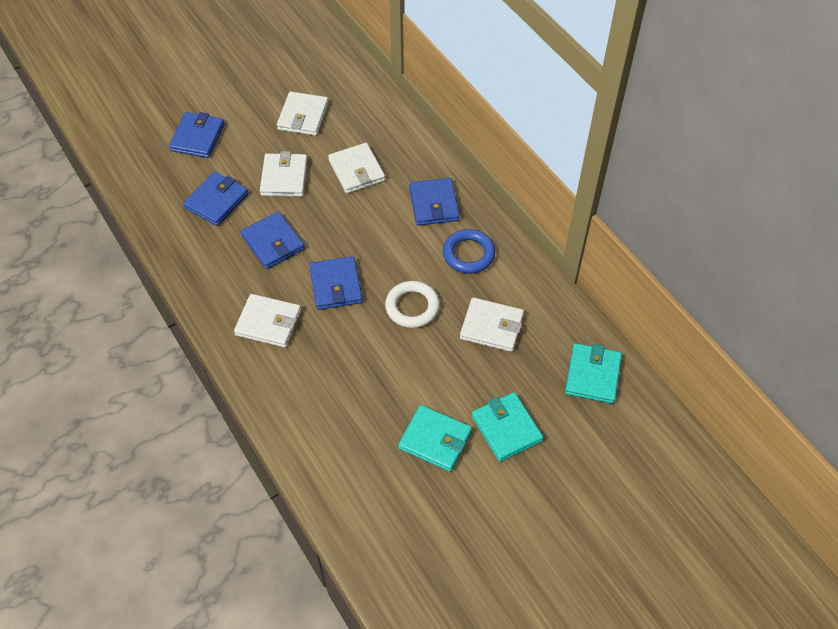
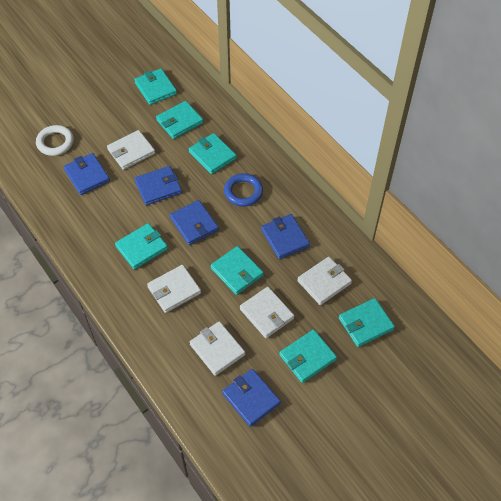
turquoise wallet: 3 -> 7

